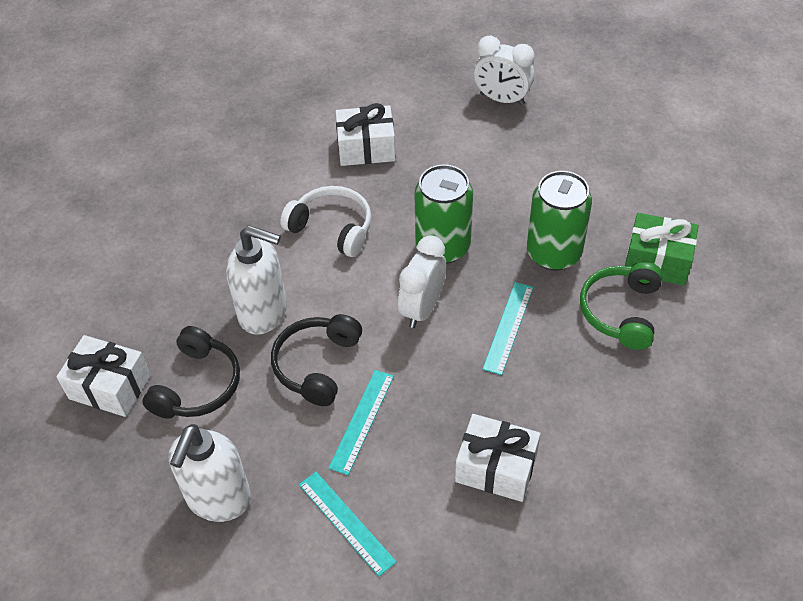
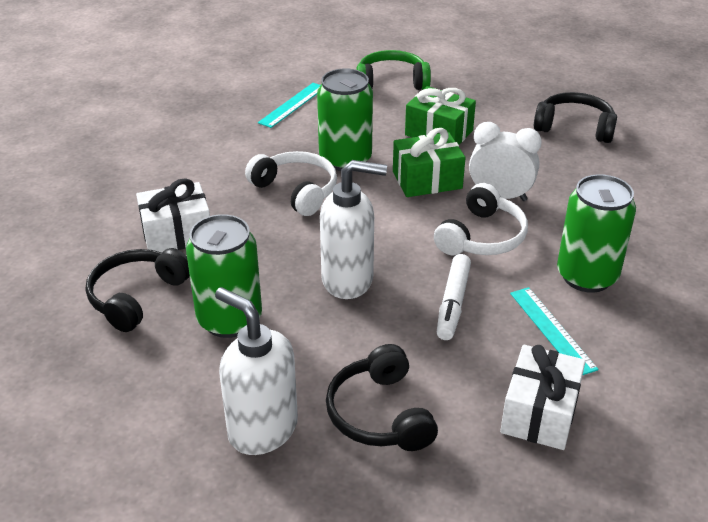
black headphones: 2 -> 3
green can: 2 -> 3
green gift: 1 -> 2
turquoise ruler: 3 -> 2
white clock: 2 -> 1
white gift: 3 -> 2
white headphones: 1 -> 2
white marker: 0 -> 1

